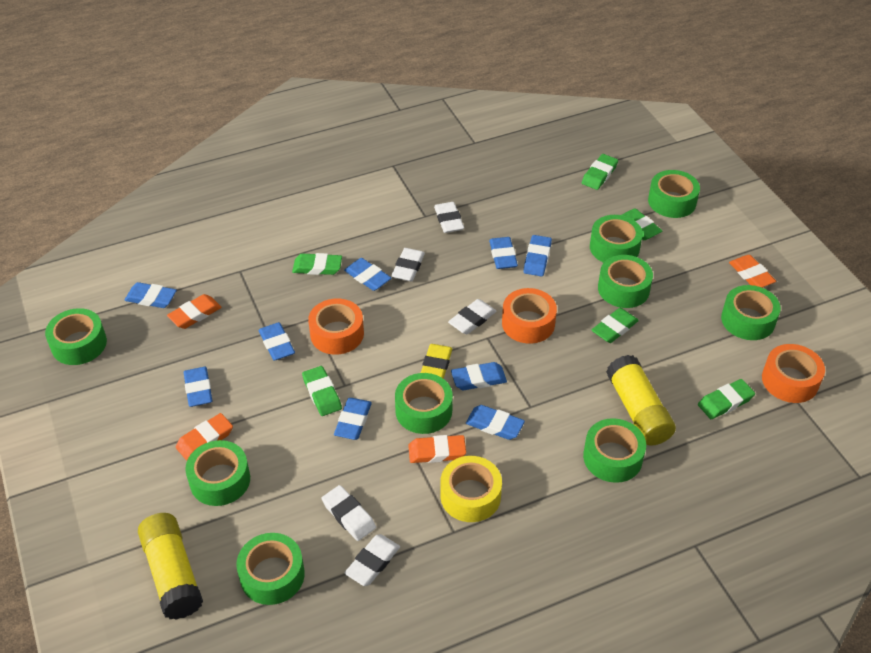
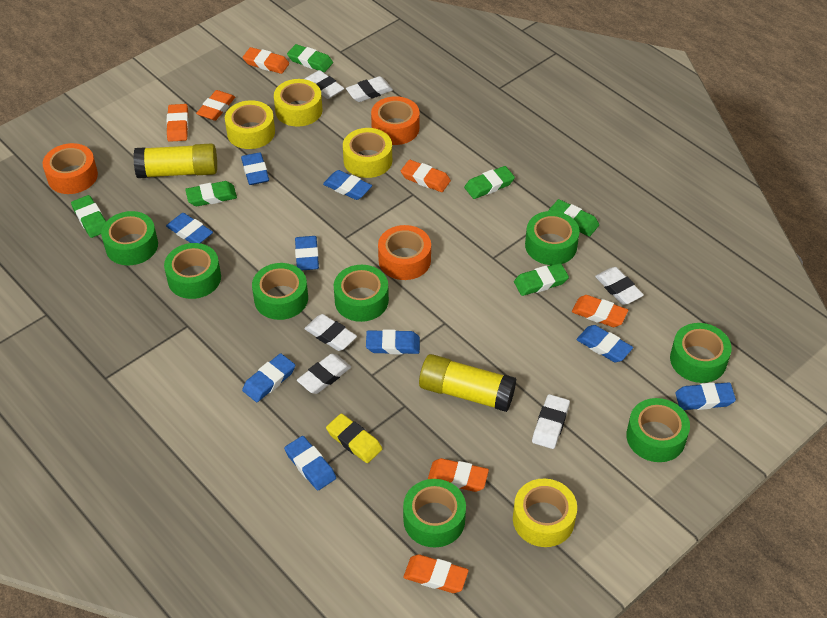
green tape: 9 -> 8
orange eraser: 4 -> 7
white eraser: 5 -> 6
yellow tape: 1 -> 4

